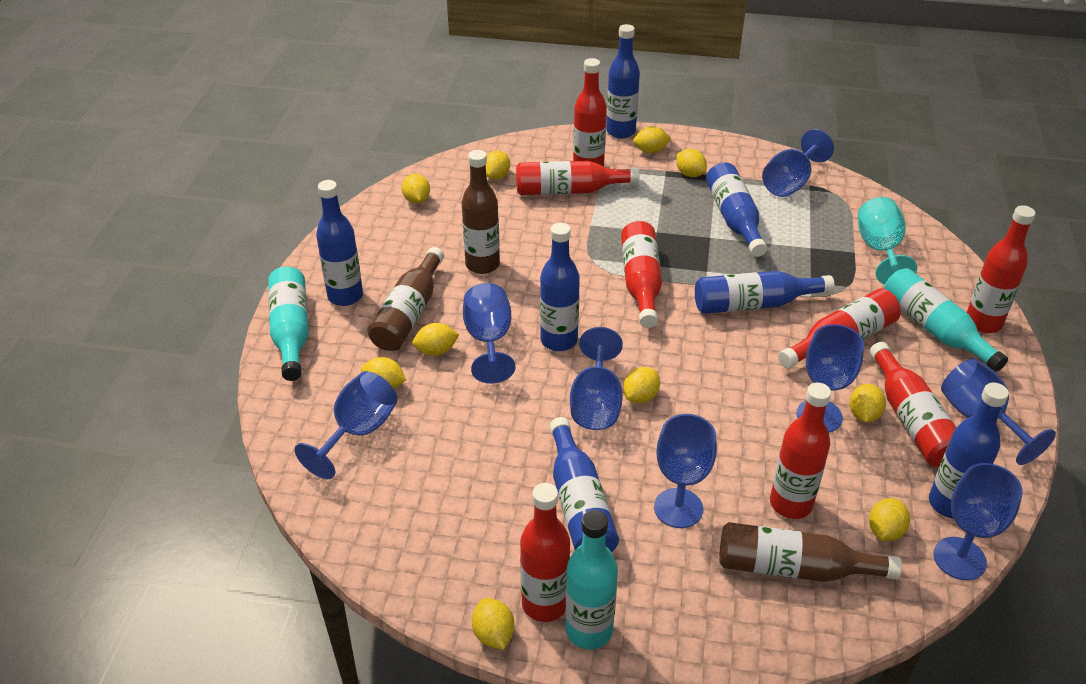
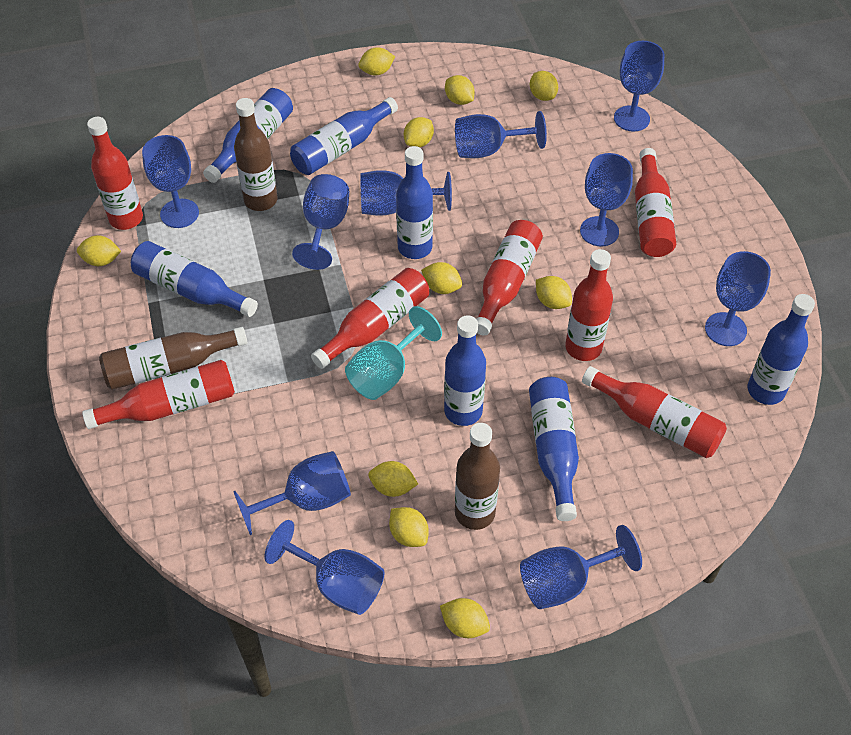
blue goblet: 8 -> 10
red bottle: 8 -> 7
turquoise bottle: 3 -> 0

